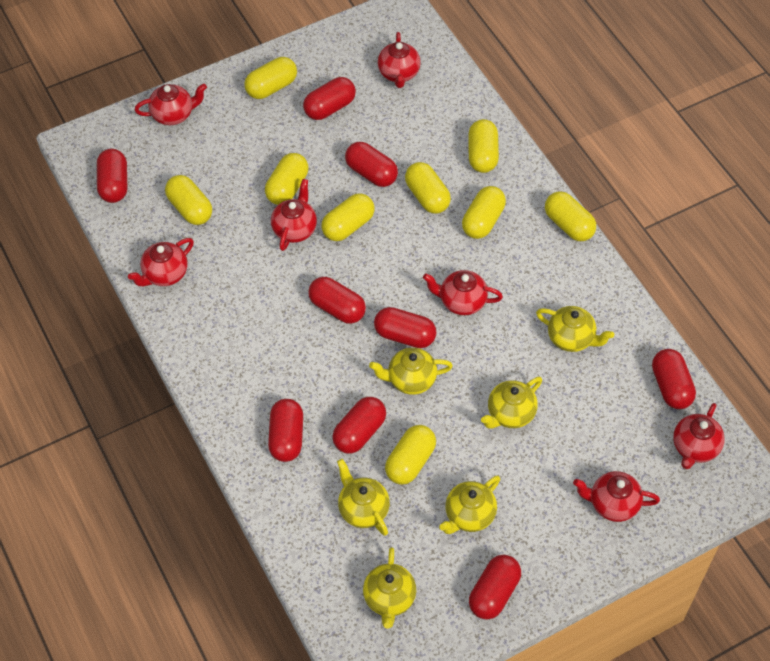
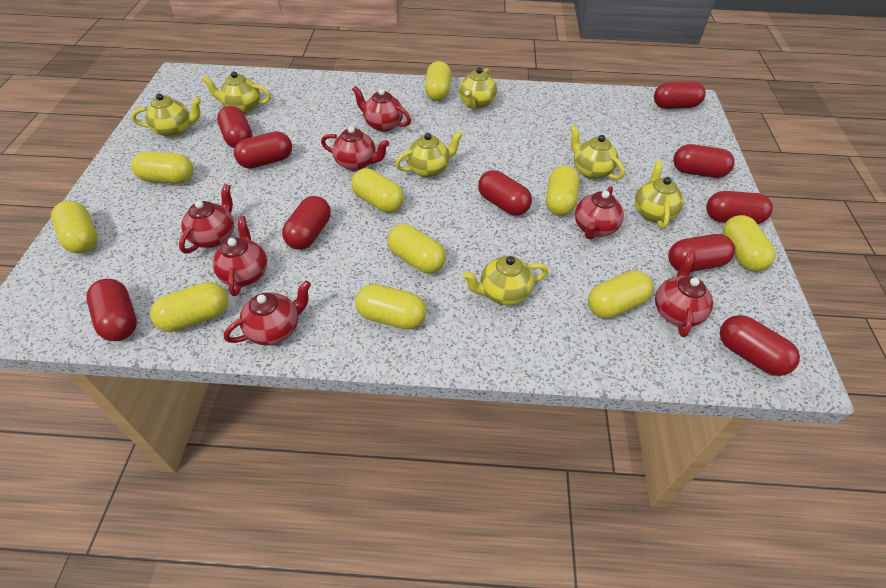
red capsule: 9 -> 10
yellow capsule: 9 -> 10
yellow teapot: 6 -> 7

